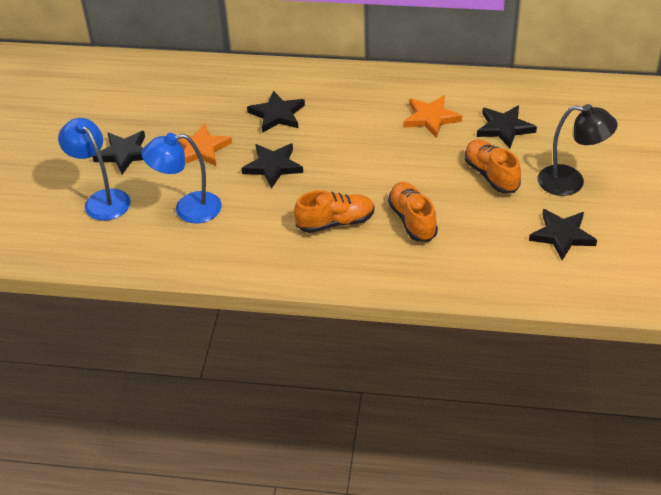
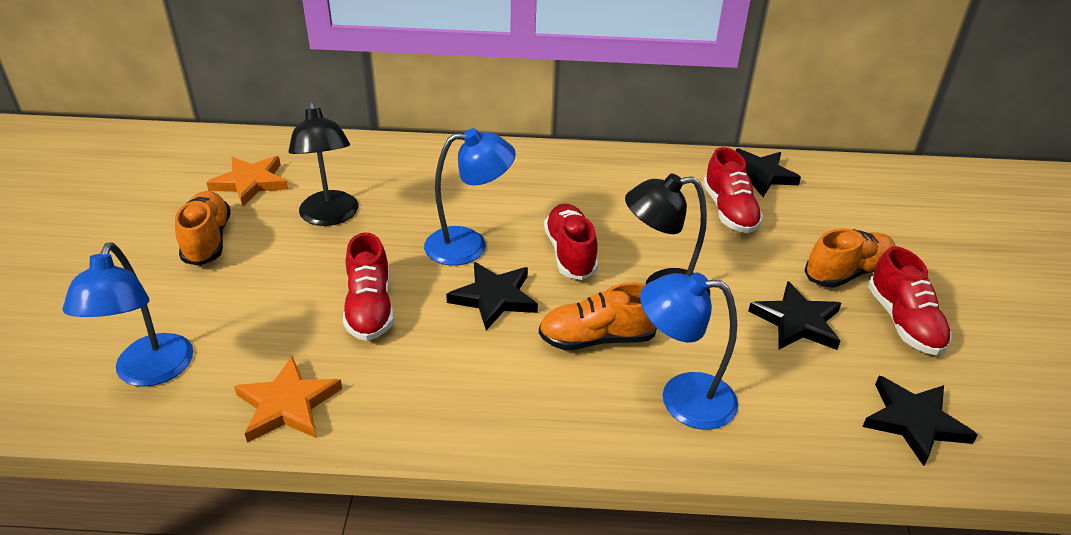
black lamp: 1 -> 2
black star: 5 -> 4
blue lamp: 2 -> 3
red shoe: 0 -> 4

